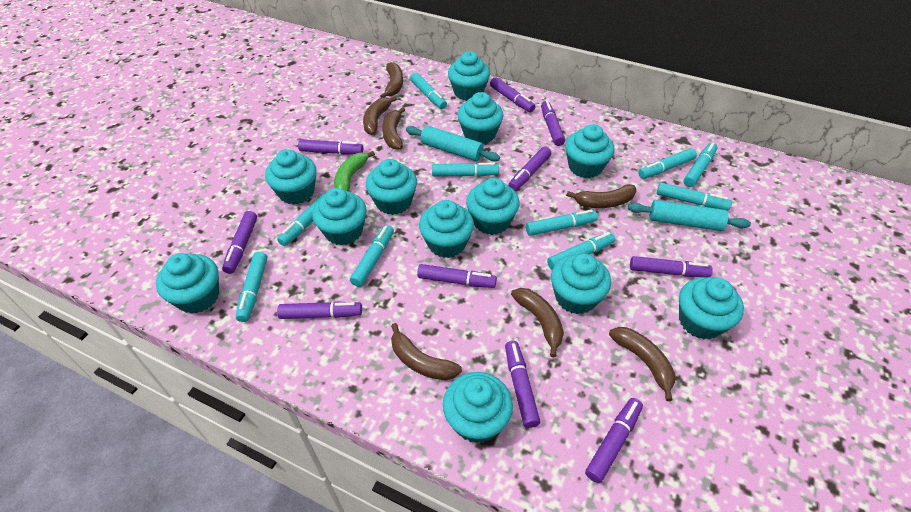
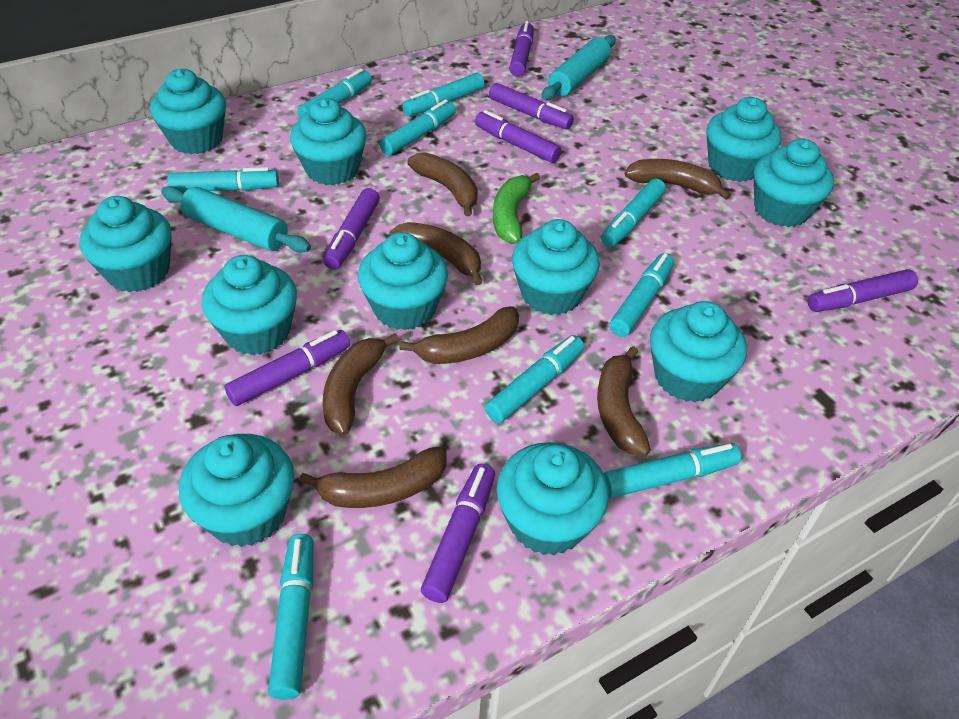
purple marker: 10 -> 7
turquoise cupcake: 12 -> 11
turquoise marker: 10 -> 9

